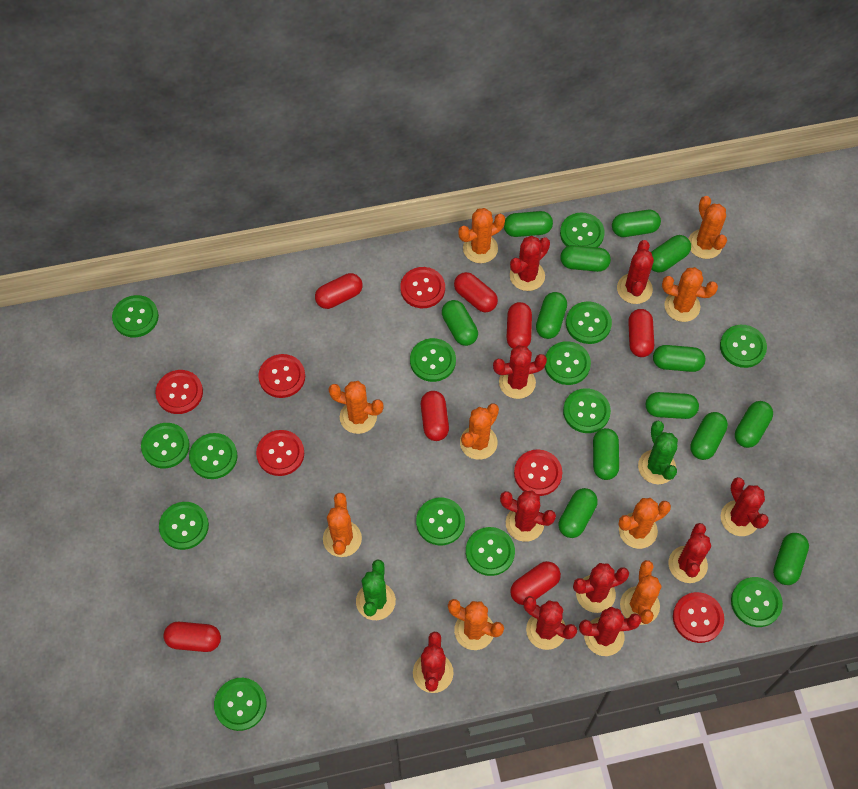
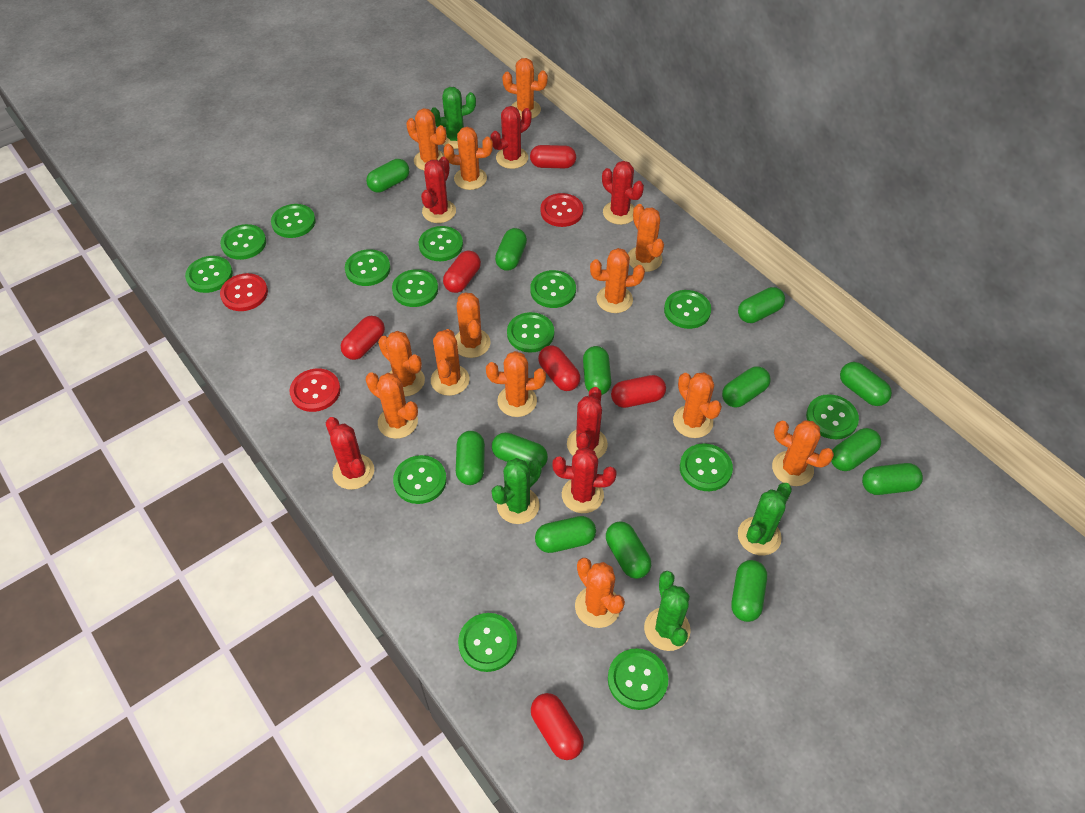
green cactus: 2 -> 4
orange cactus: 9 -> 13
red button: 6 -> 3
red cactus: 10 -> 6
red capsule: 7 -> 6

